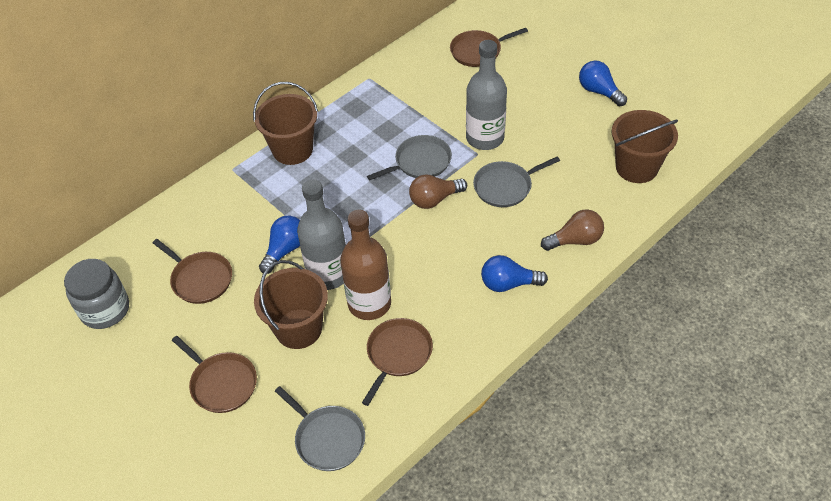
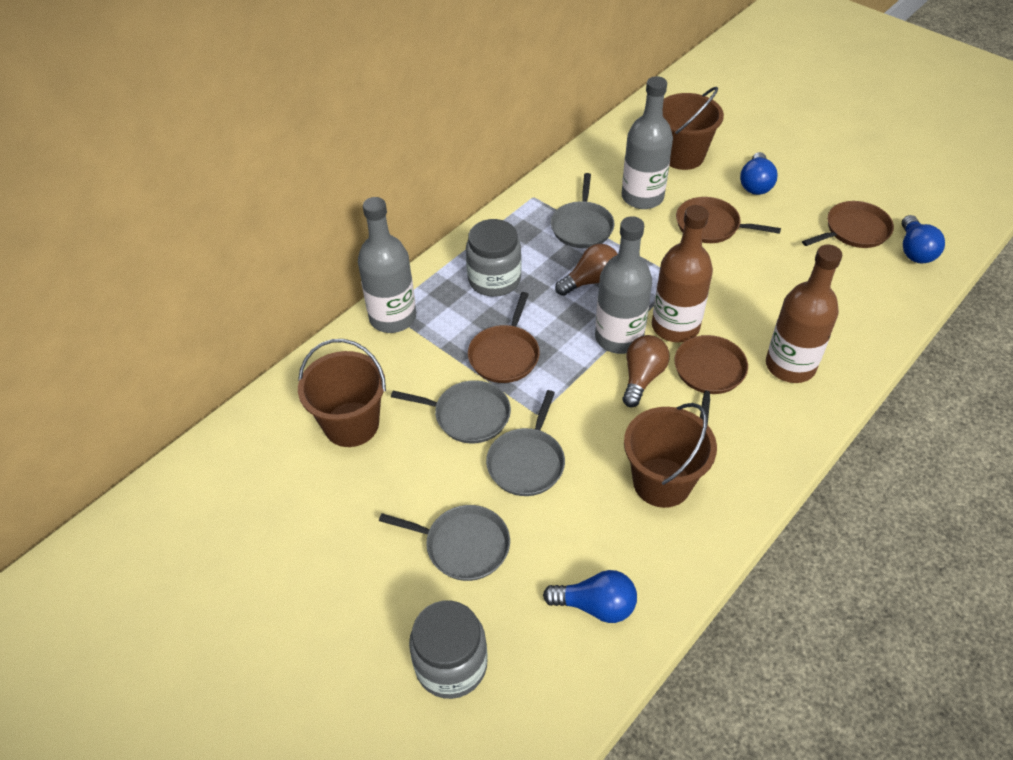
brown bottle: 1 -> 2
grey bottle: 2 -> 3
grey jar: 1 -> 2
grey pan: 3 -> 4

